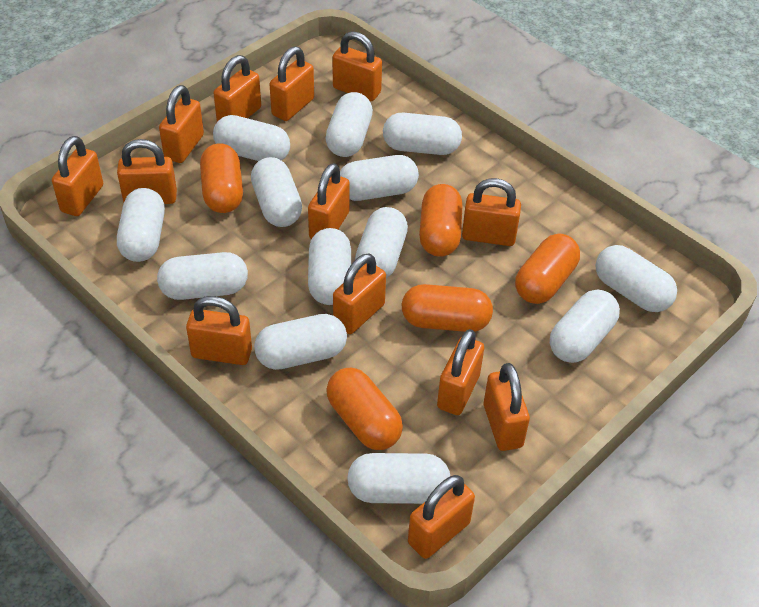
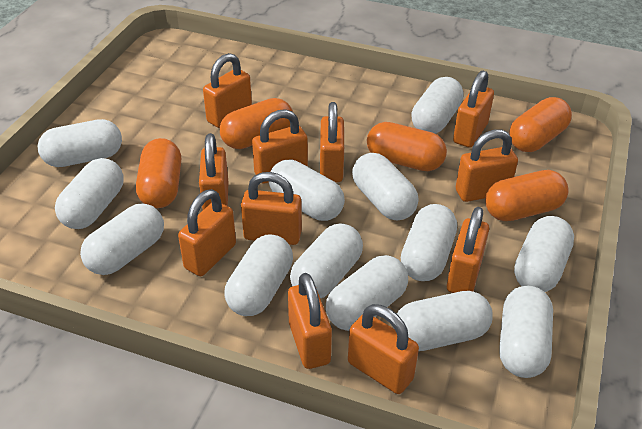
orange padlock: 13 -> 11

